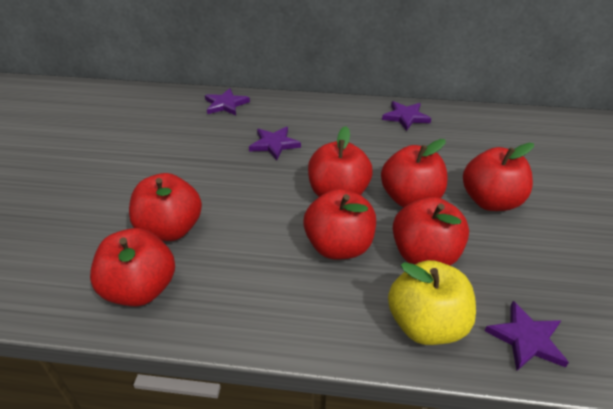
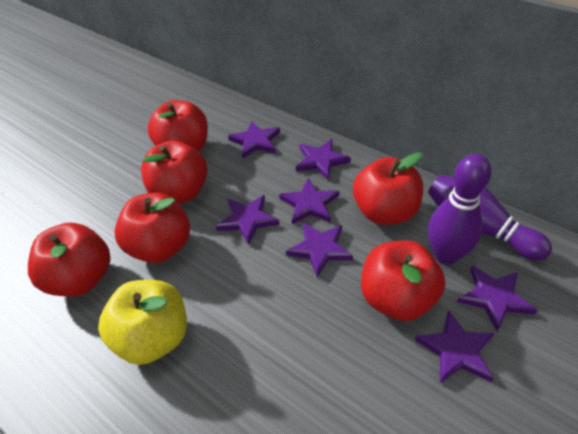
purple bowling pin: 0 -> 2
purple star: 4 -> 7
red apple: 7 -> 6

